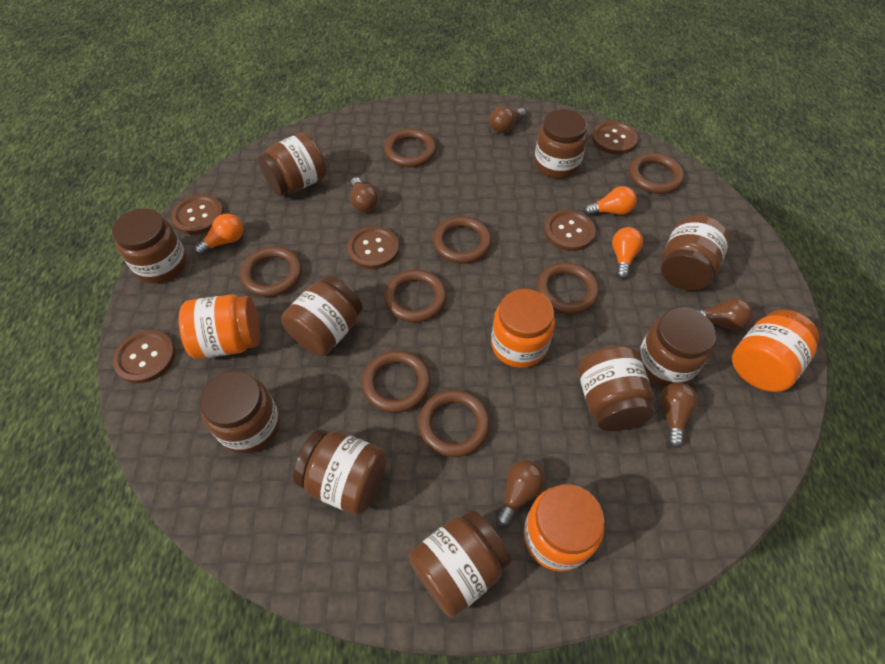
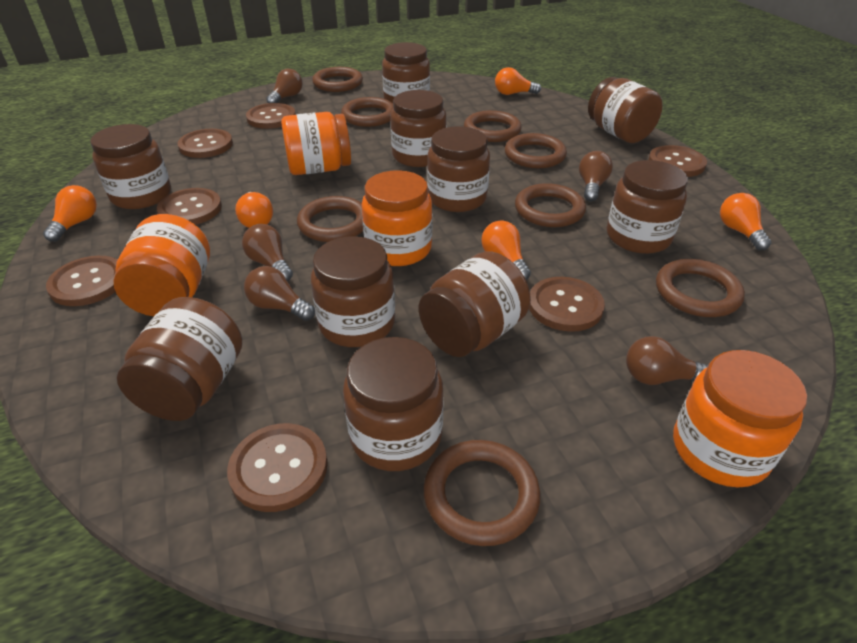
brown button: 5 -> 7
orange light bulb: 3 -> 5

